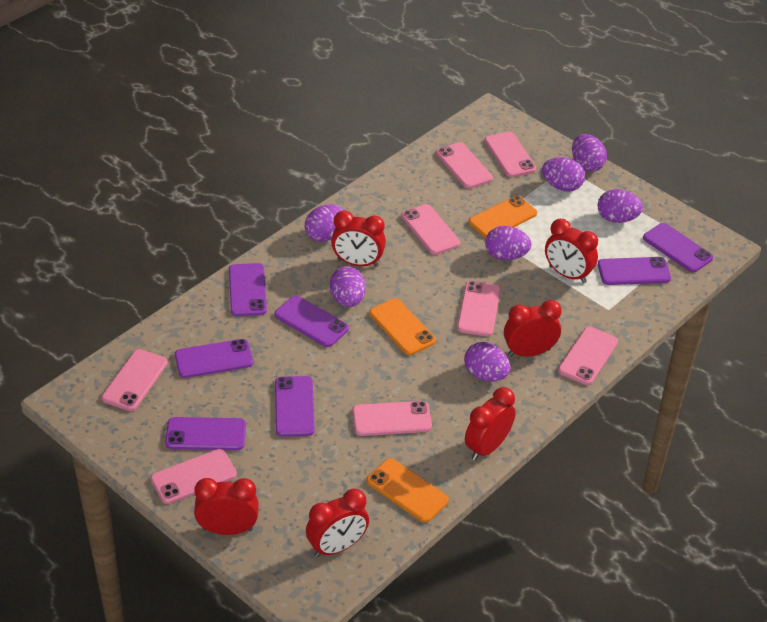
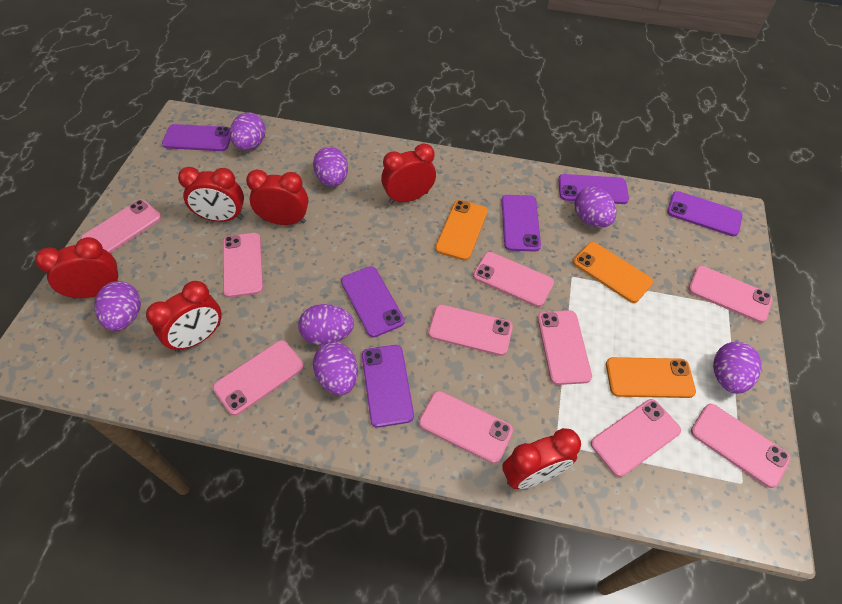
pink phone: 8 -> 10
purple phone: 7 -> 6

